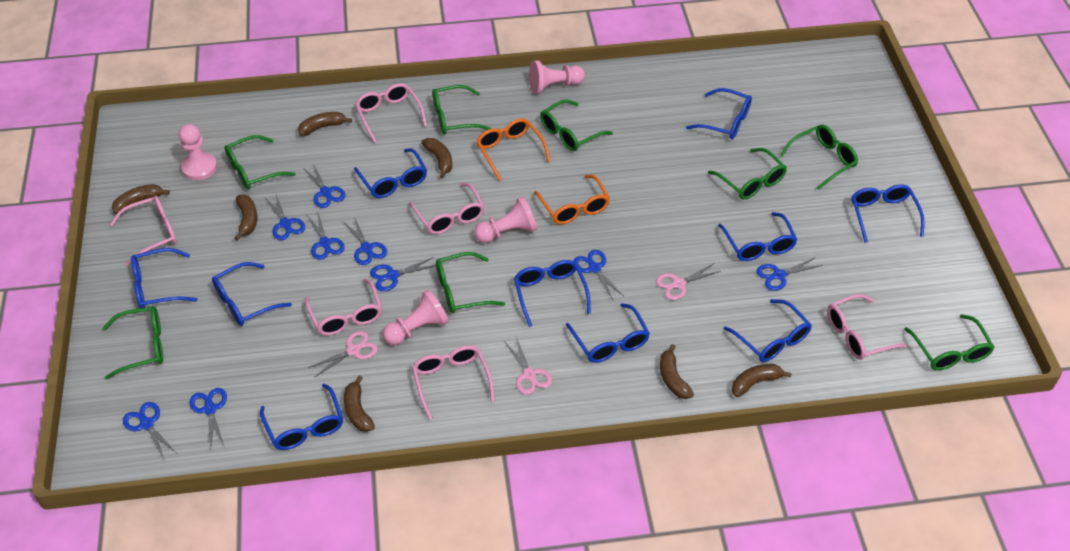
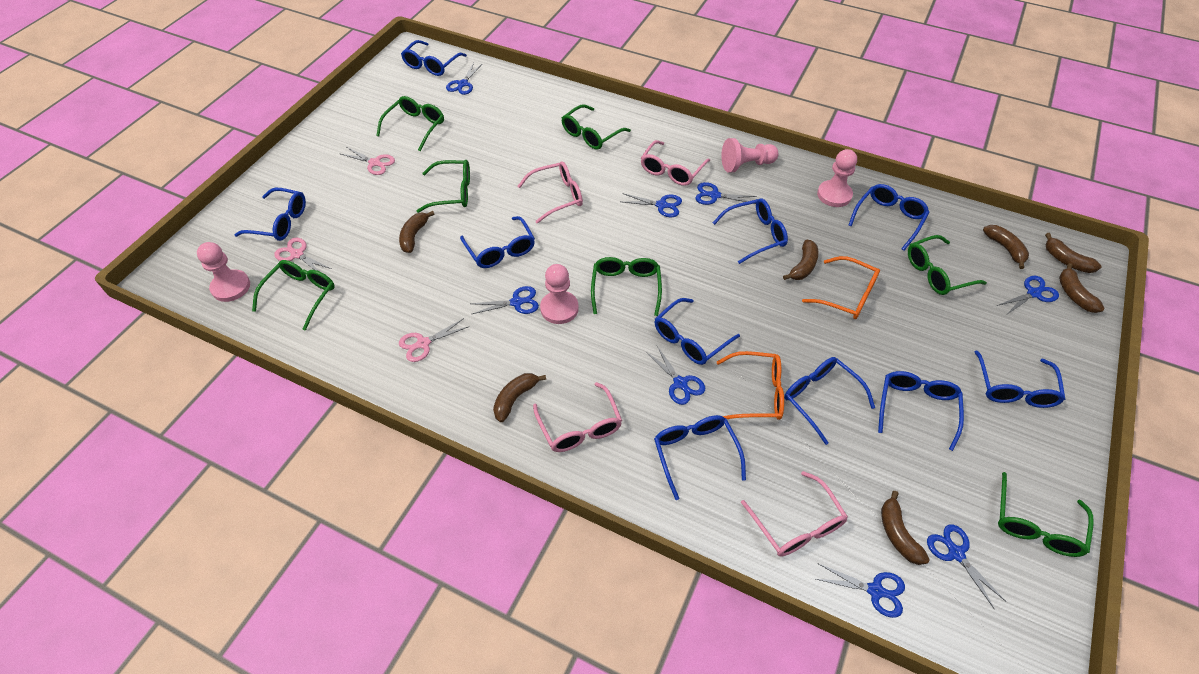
blue scissors: 9 -> 8
green glasses: 8 -> 7
pink glasses: 6 -> 4

